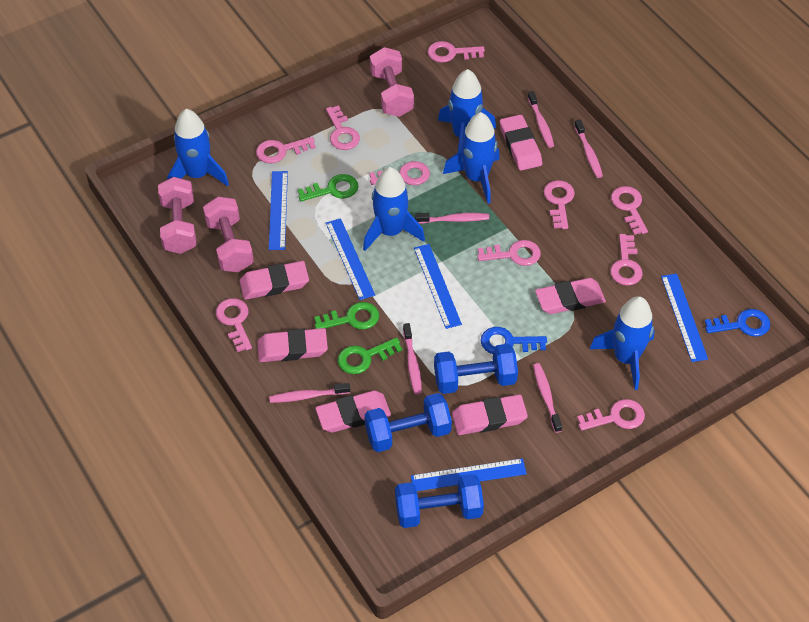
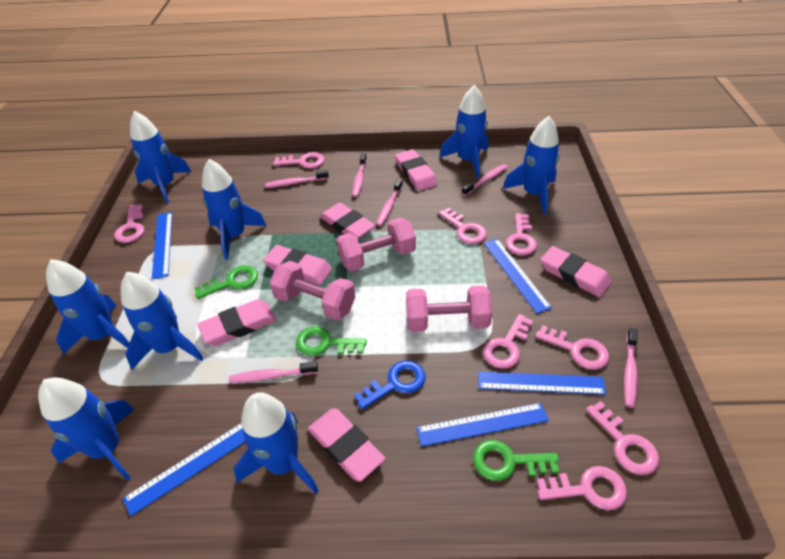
blue dumbbell: 3 -> 0
blue key: 2 -> 1
blue rocket: 5 -> 8
pink key: 10 -> 8

